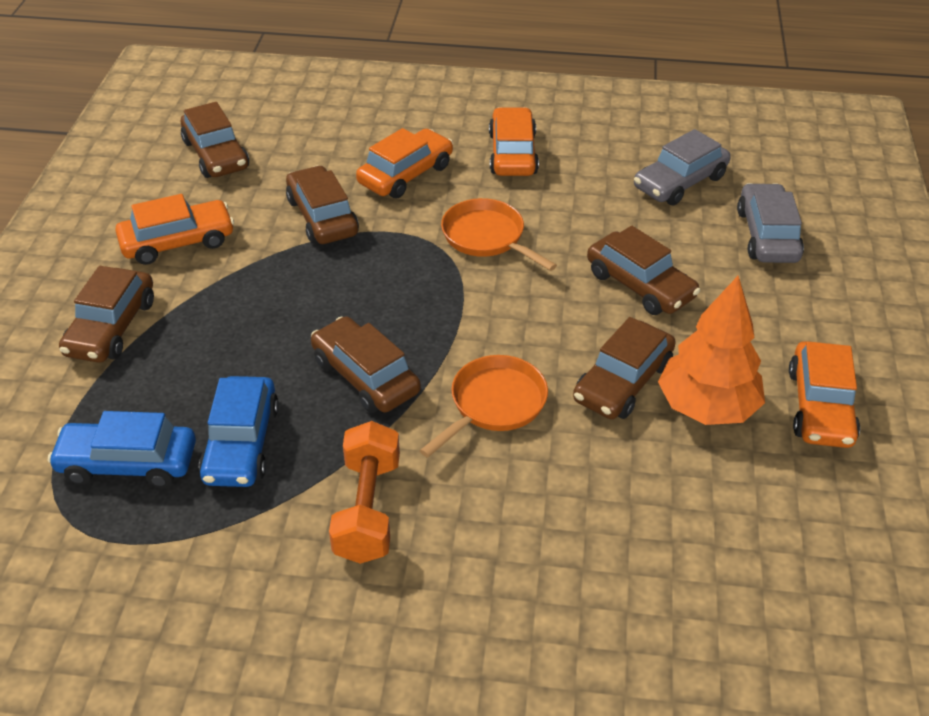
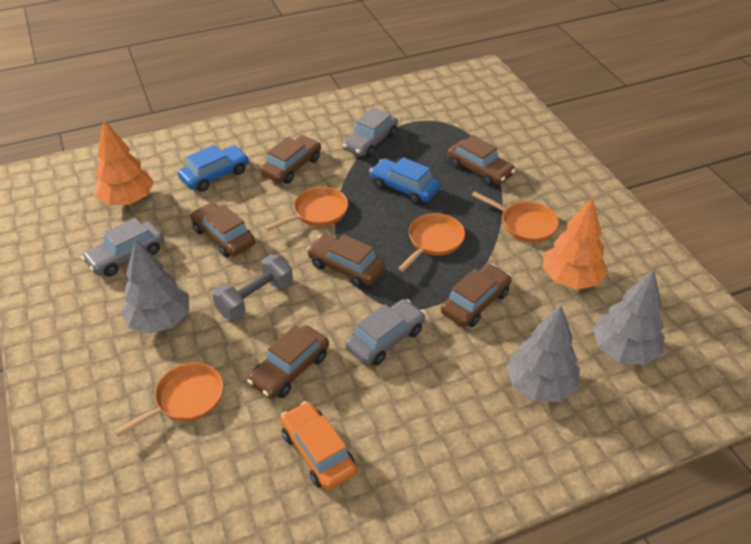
grey car: 2 -> 3
grey dumbbell: 0 -> 1
grey tree: 0 -> 3
orange car: 4 -> 1
orange dumbbell: 1 -> 0
orange pan: 2 -> 4
orange tree: 1 -> 2

